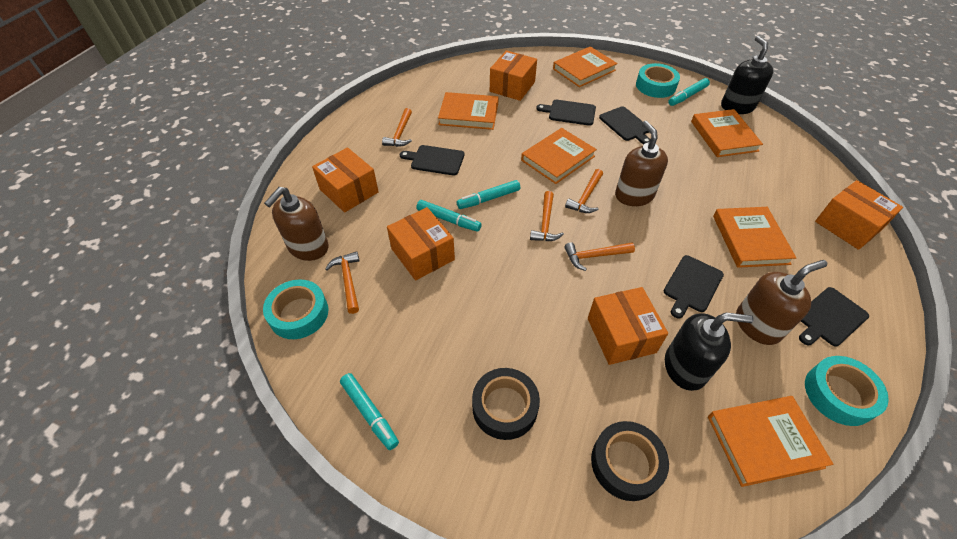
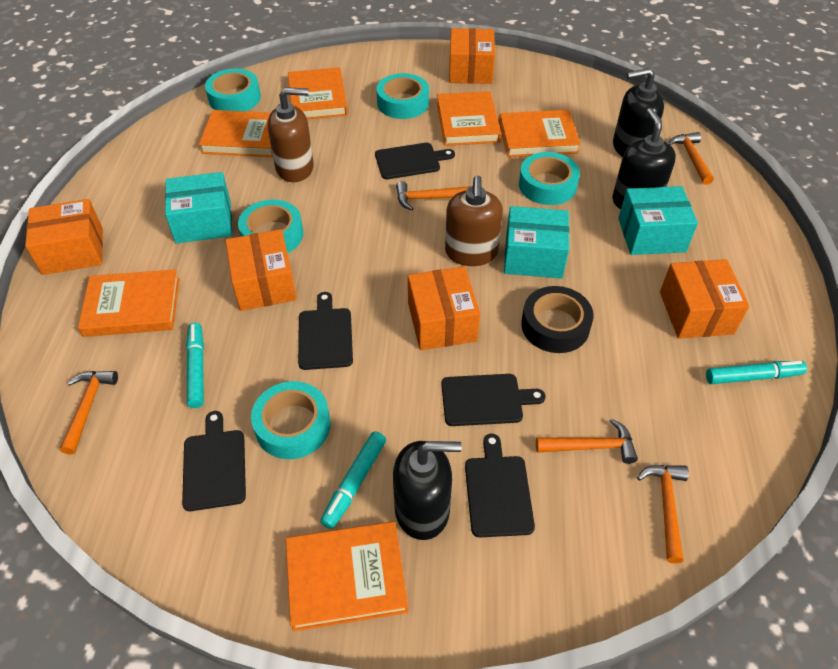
black soap dispenser: 2 -> 3
black tape: 2 -> 1
brown soap dispenser: 3 -> 2
turquoise box: 0 -> 3
turquoise marker: 4 -> 3
turquoise tape: 3 -> 5

